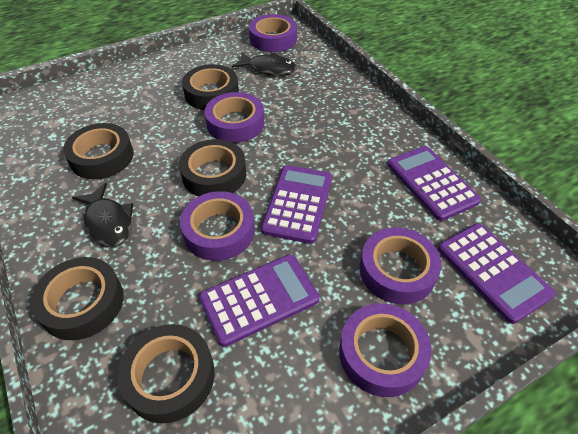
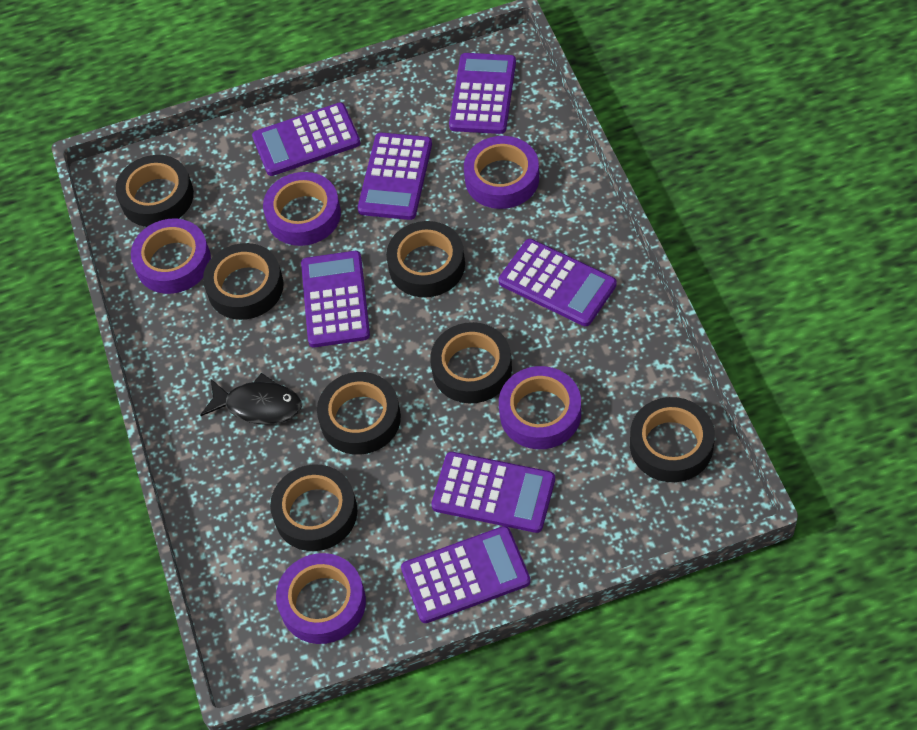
black fish: 2 -> 1
black tape: 5 -> 7
purple calculator: 4 -> 7

